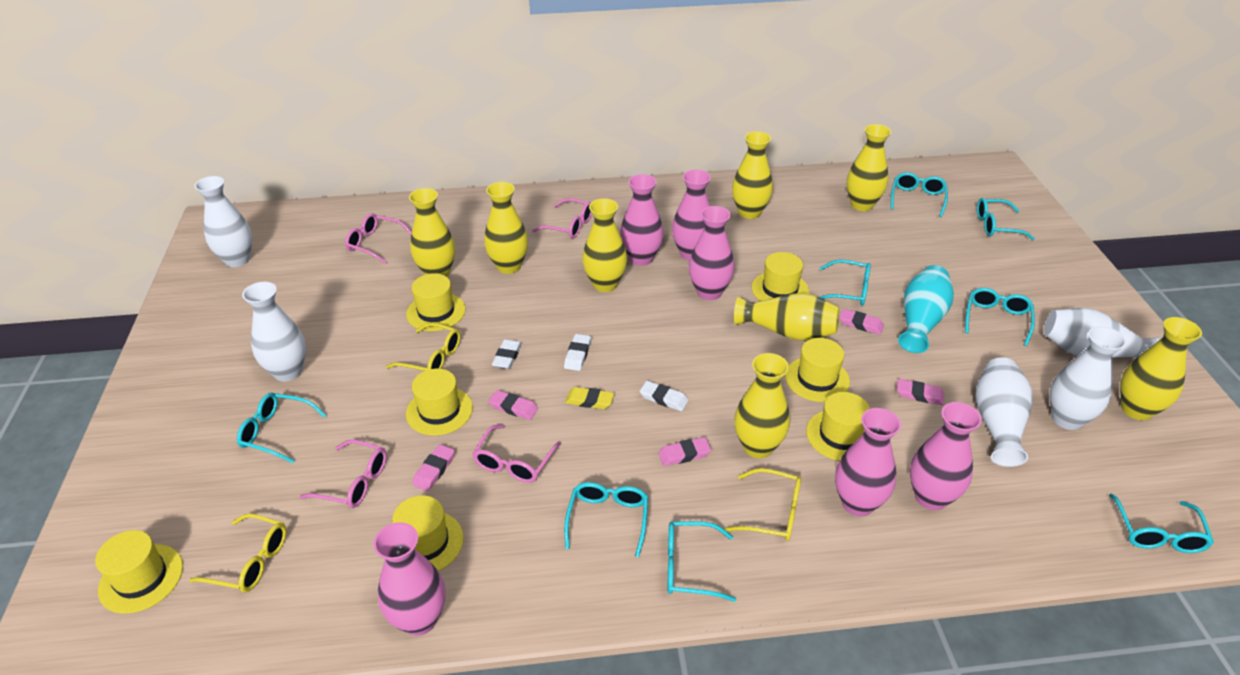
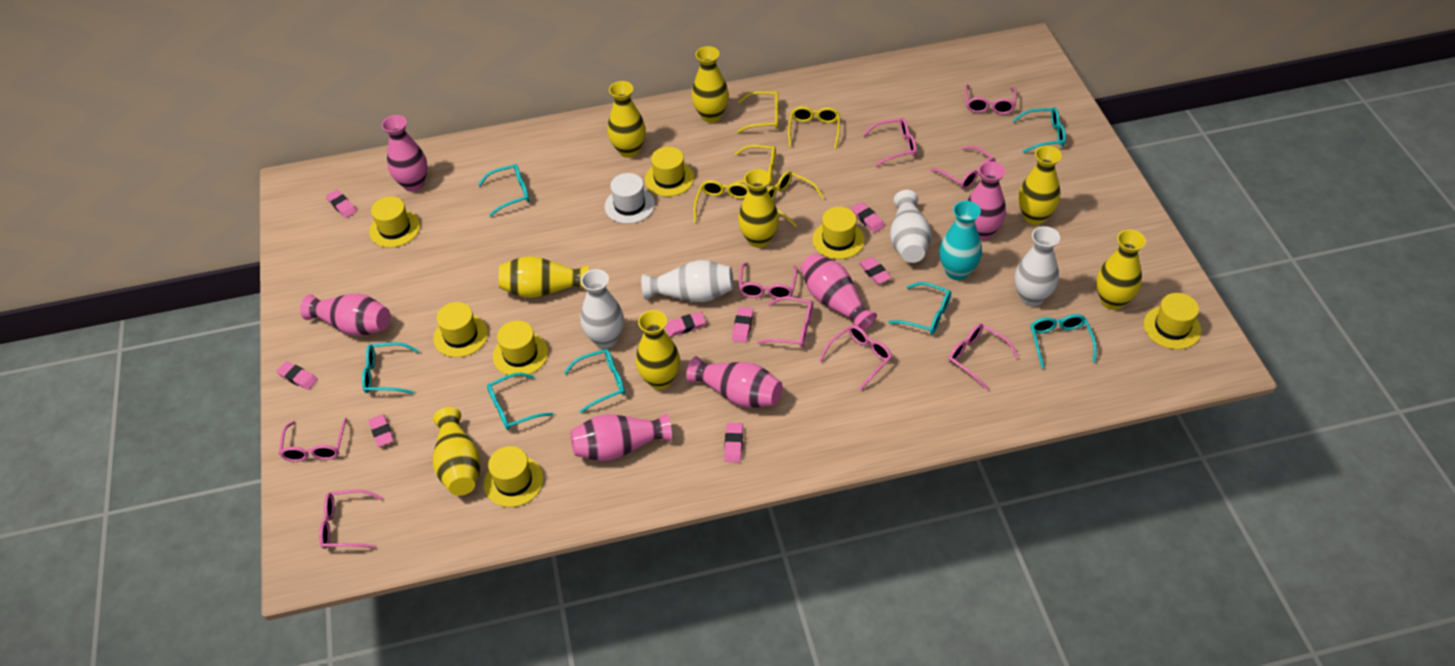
pink eraser: 5 -> 8
pink glasses: 4 -> 9
turquoise glasses: 8 -> 7
white eraser: 3 -> 0
white hat: 0 -> 1
white vase: 5 -> 4
yellow eraser: 1 -> 0
yellow glasses: 3 -> 5

